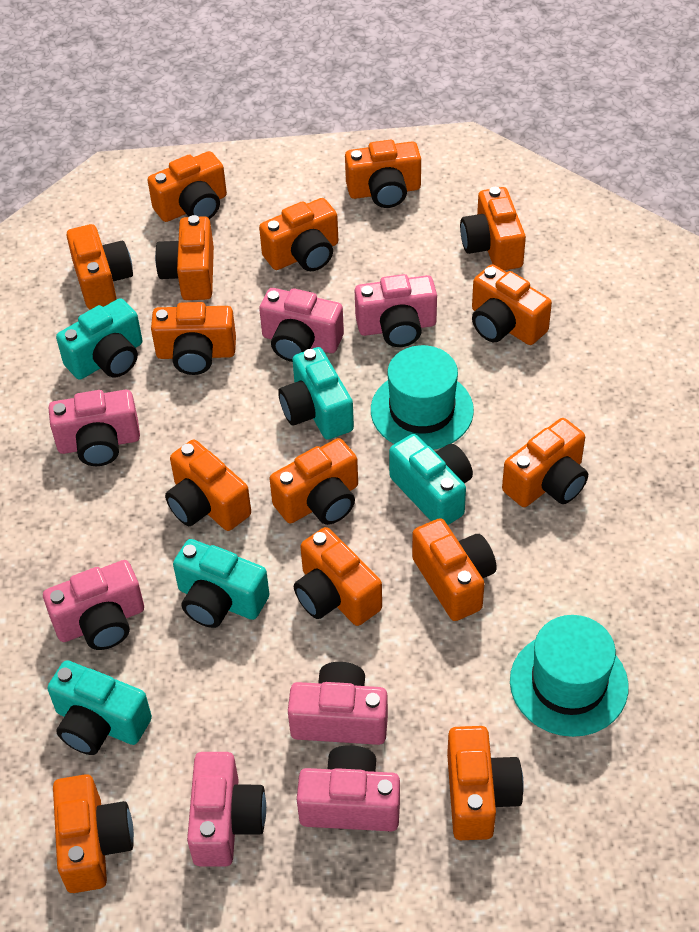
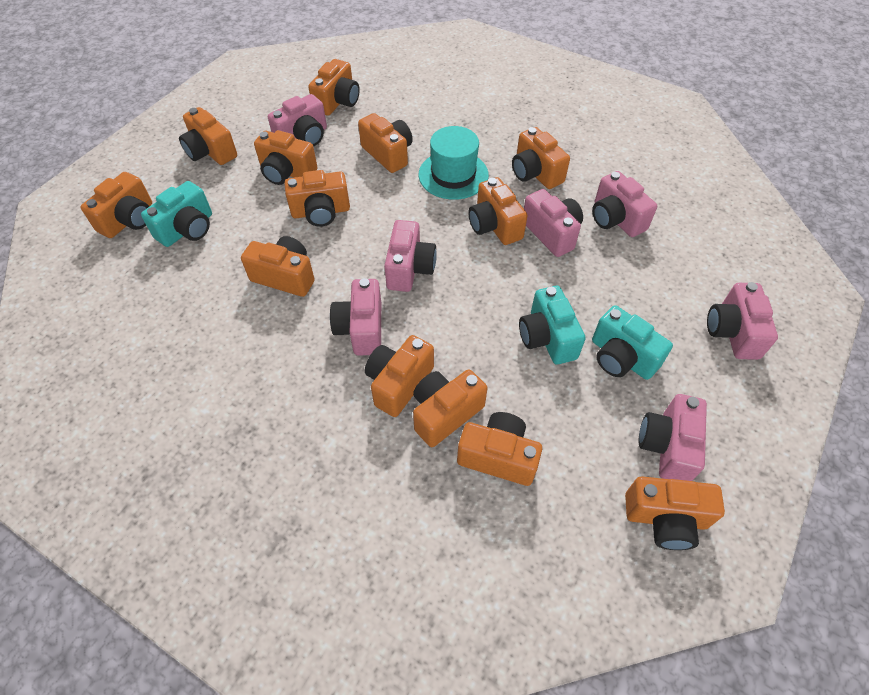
orange camera: 15 -> 13
turquoise camera: 5 -> 3
turquoise hat: 2 -> 1

